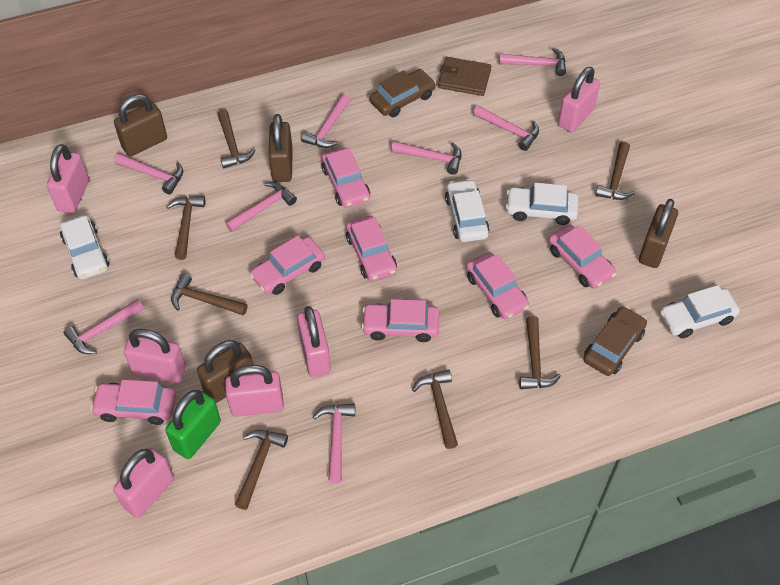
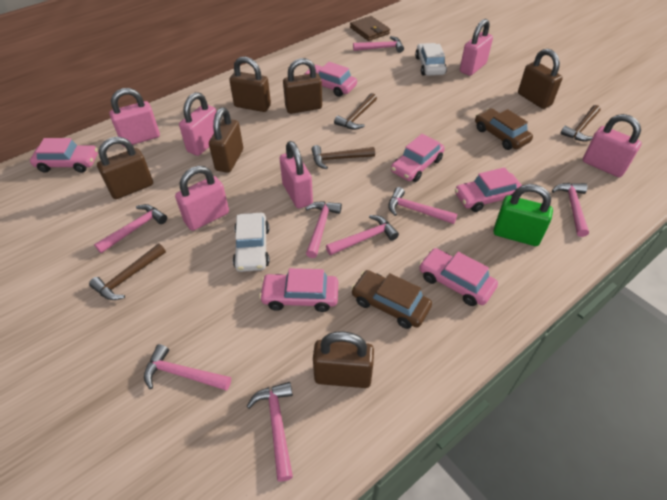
brown hammer: 7 -> 4
brown padlock: 4 -> 6
pink car: 7 -> 6
white car: 4 -> 2

